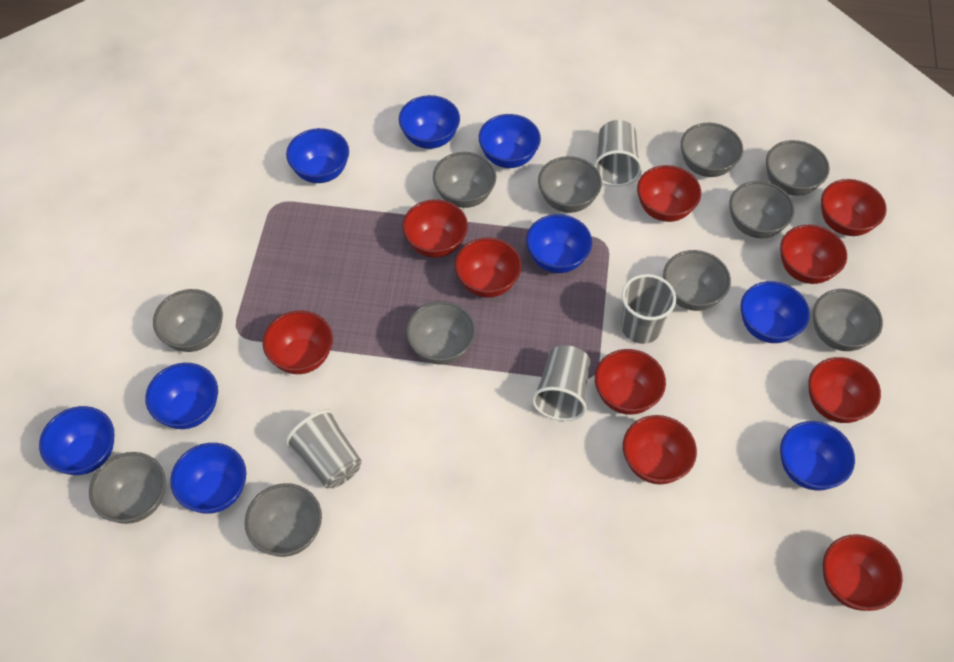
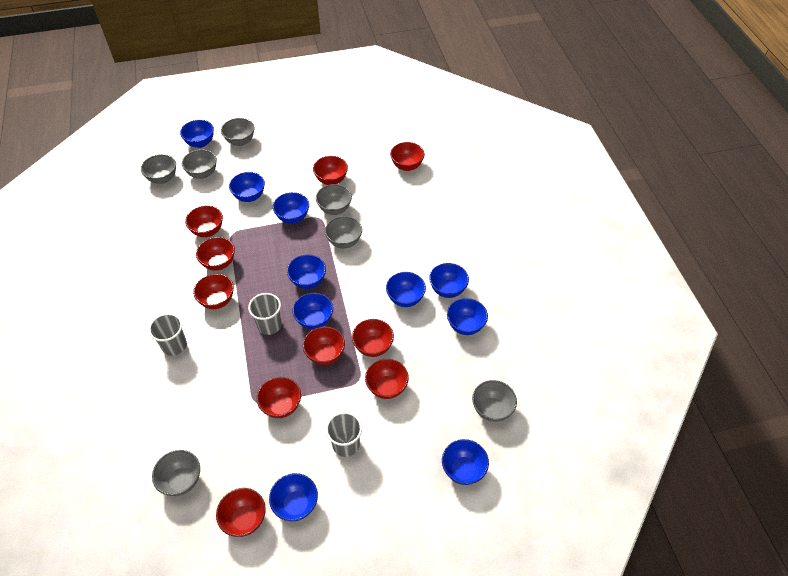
blue bowl: 9 -> 10
grey bowl: 11 -> 7
grey cup: 4 -> 3

